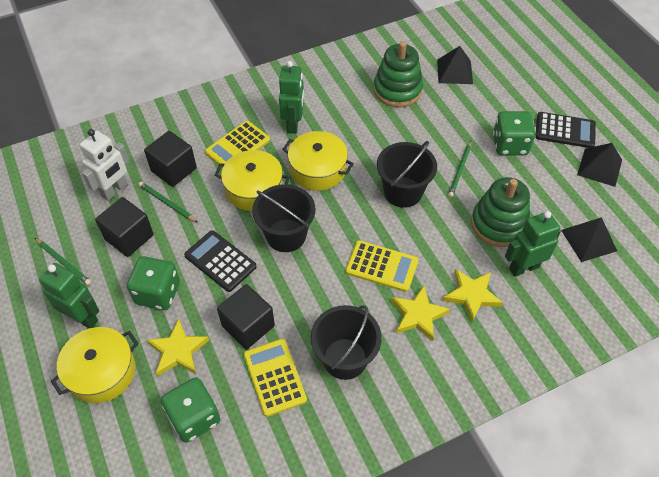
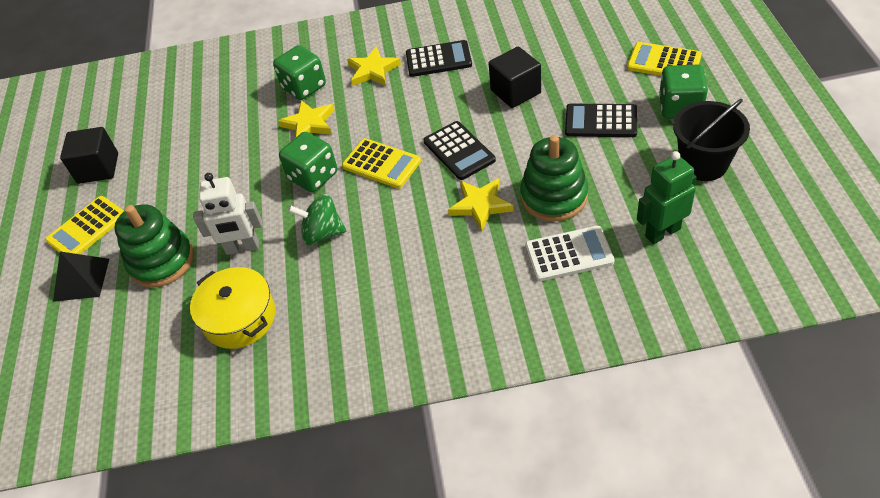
black bucket: 3 -> 1
black calculator: 2 -> 3
black cube: 3 -> 2
black pyramid: 3 -> 1
green pencil: 3 -> 0
green robot: 3 -> 1
green spinning top: 0 -> 1
white calculator: 0 -> 1
yellow pot: 3 -> 1

